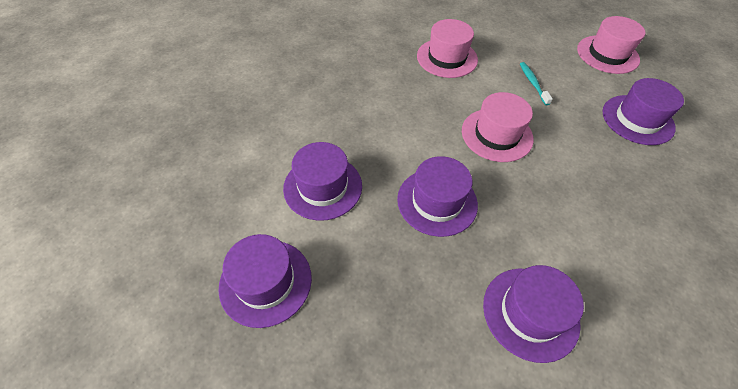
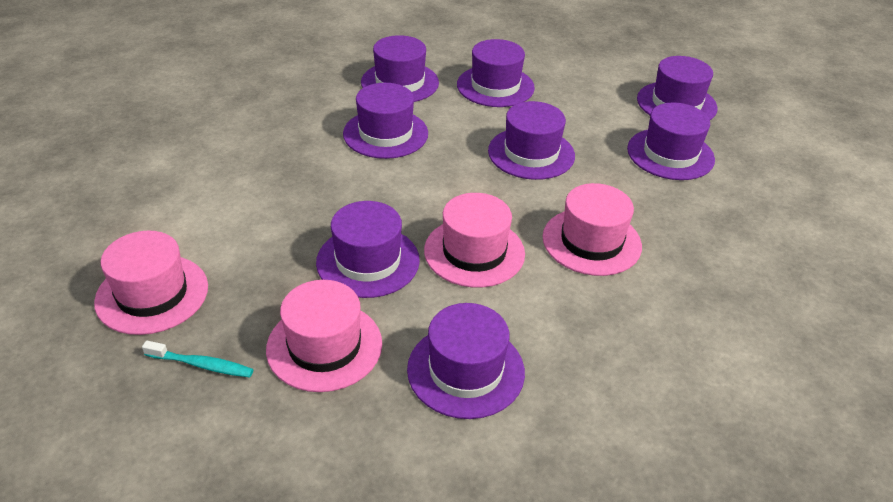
pink hat: 3 -> 4
purple hat: 5 -> 8

